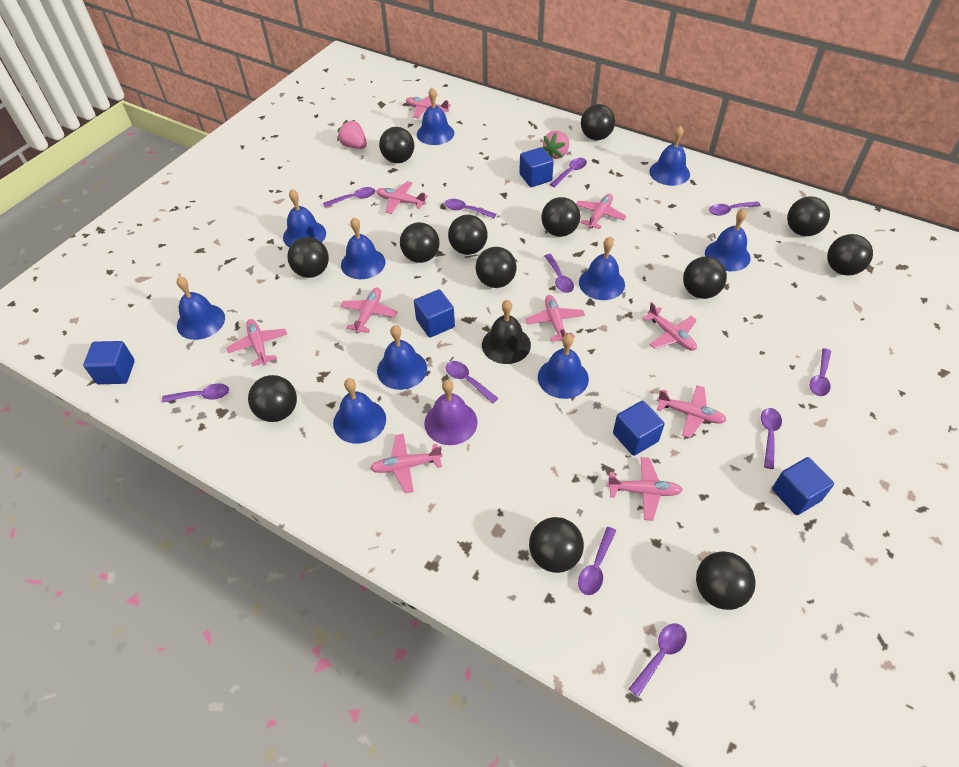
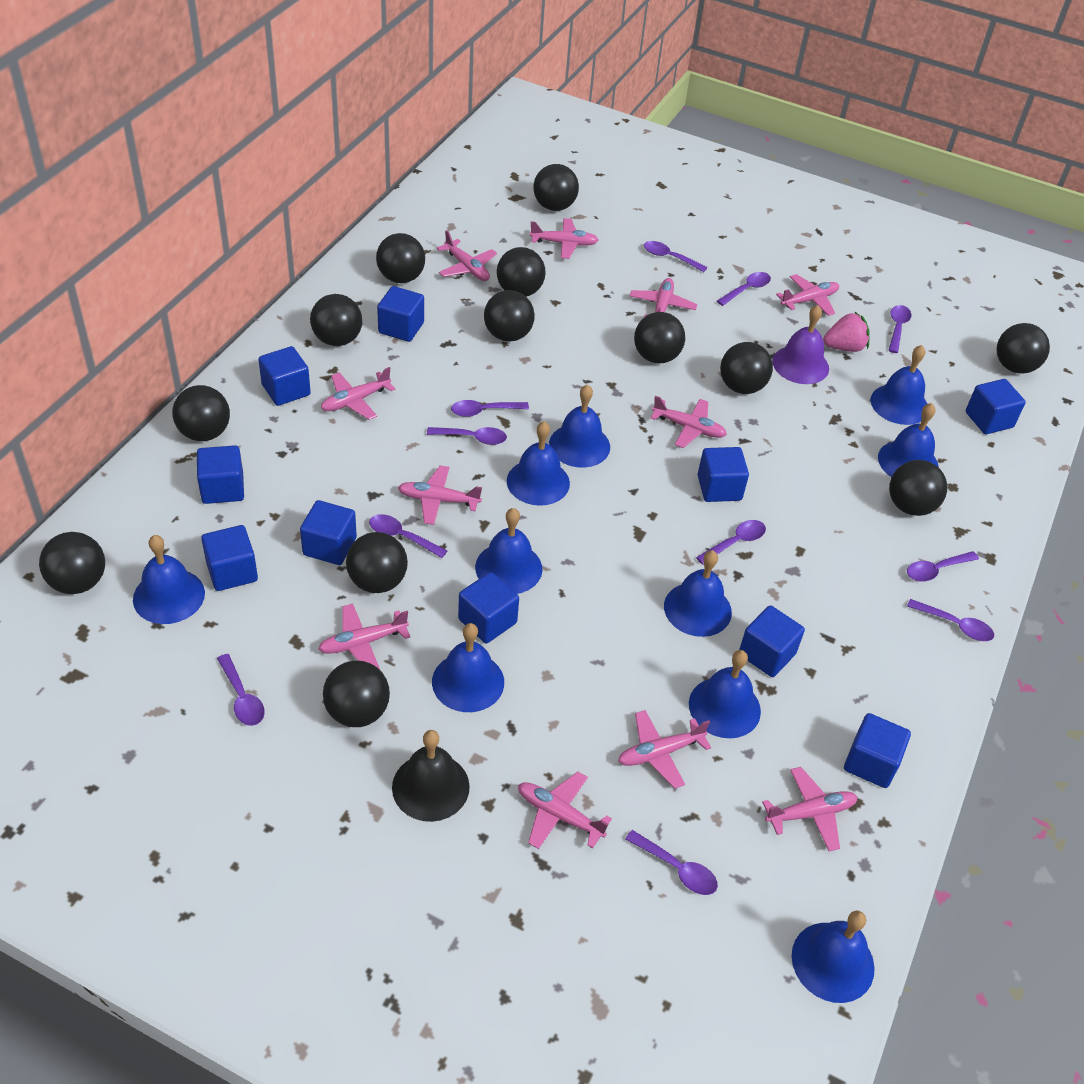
blue cube: 5 -> 10
pink plane: 10 -> 11
pink strawberry: 2 -> 1

